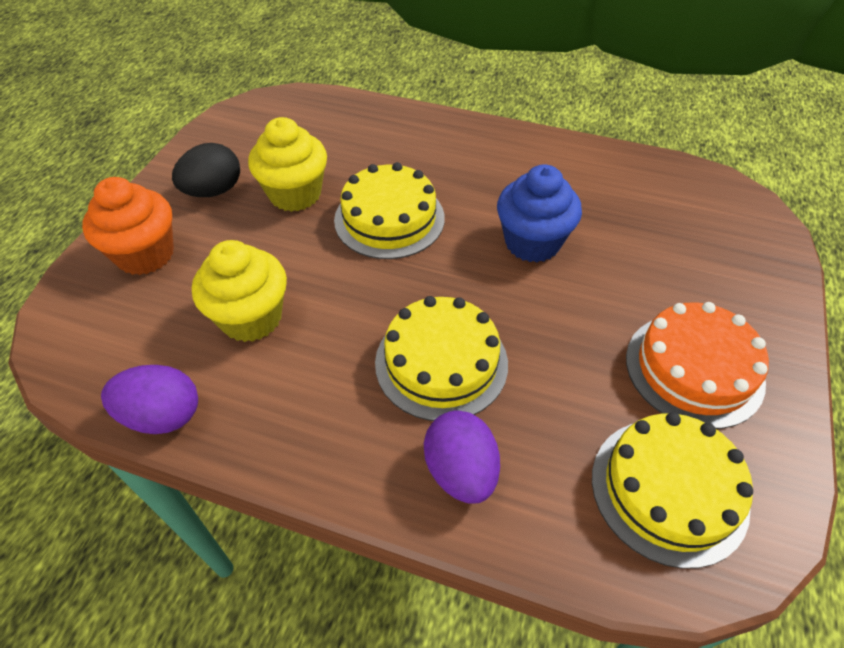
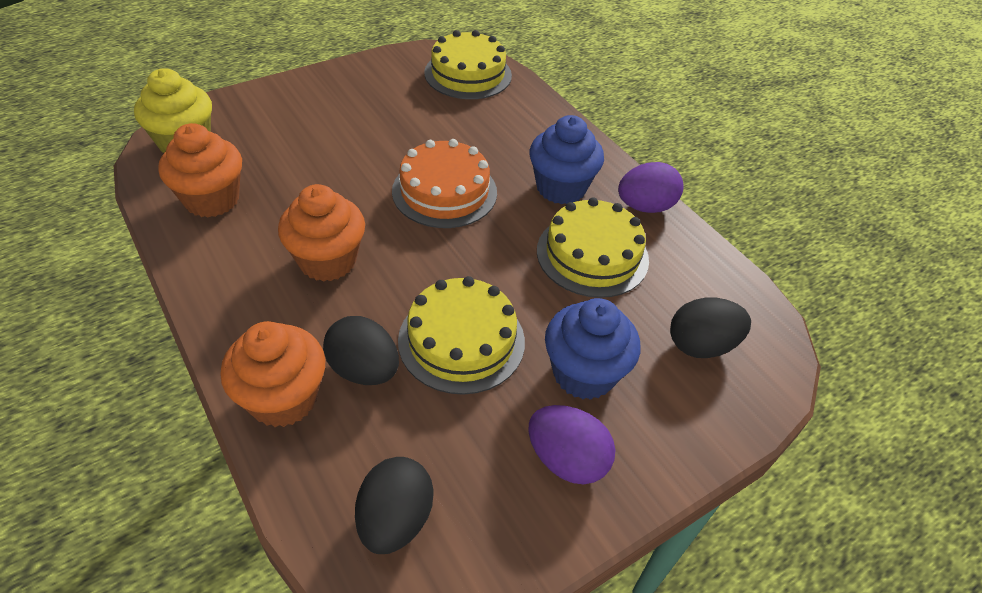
black egg: 1 -> 3
blue cupcake: 1 -> 2
orange cupcake: 1 -> 3
yellow cupcake: 2 -> 1

